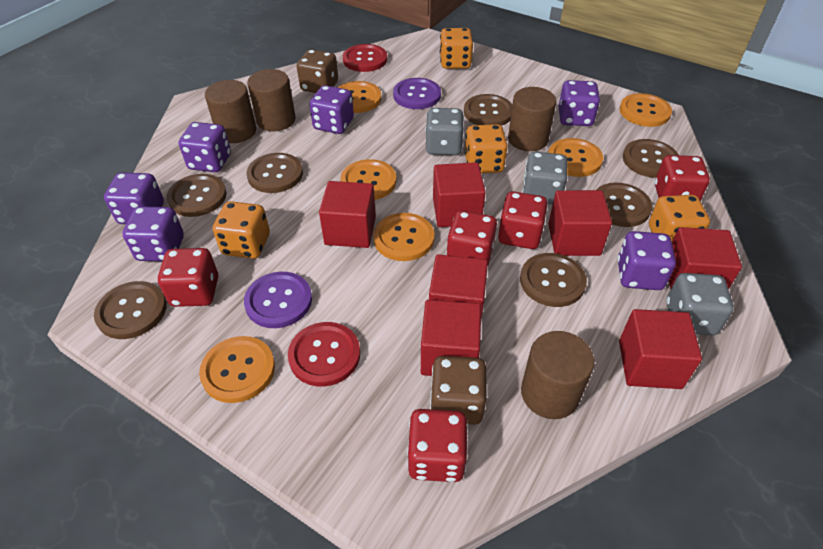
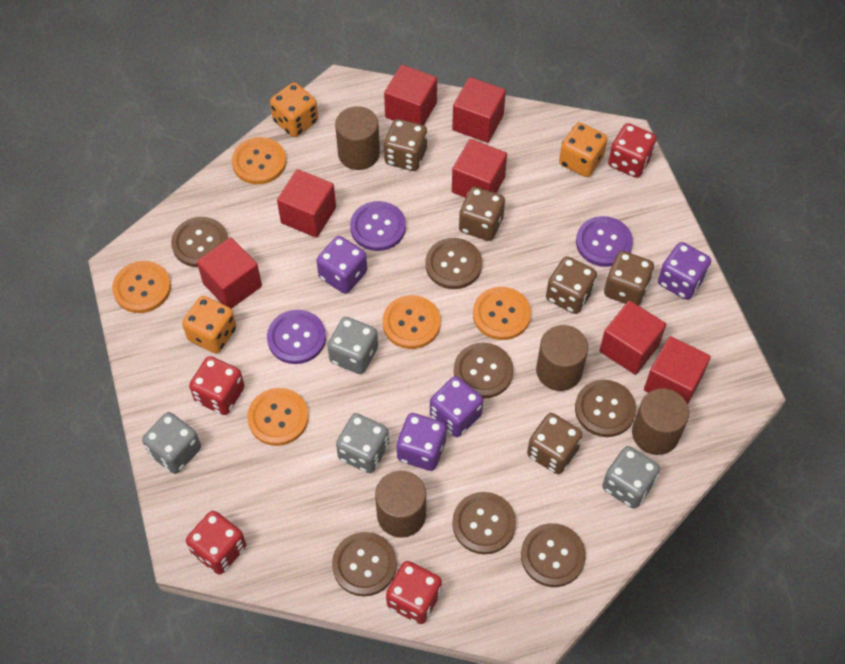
brown dice: 2 -> 5
grey dice: 3 -> 4
orange button: 6 -> 5
orange dice: 4 -> 3
purple button: 2 -> 3
purple dice: 6 -> 4
red button: 2 -> 0
red dice: 5 -> 4

